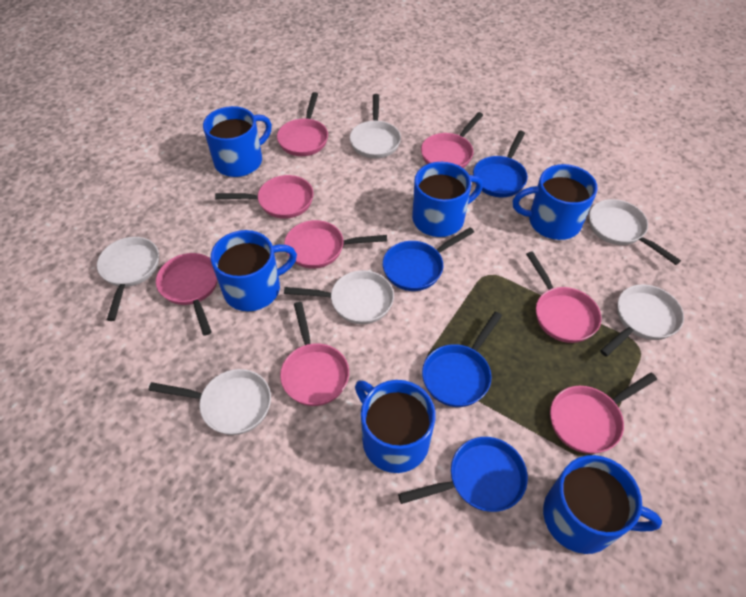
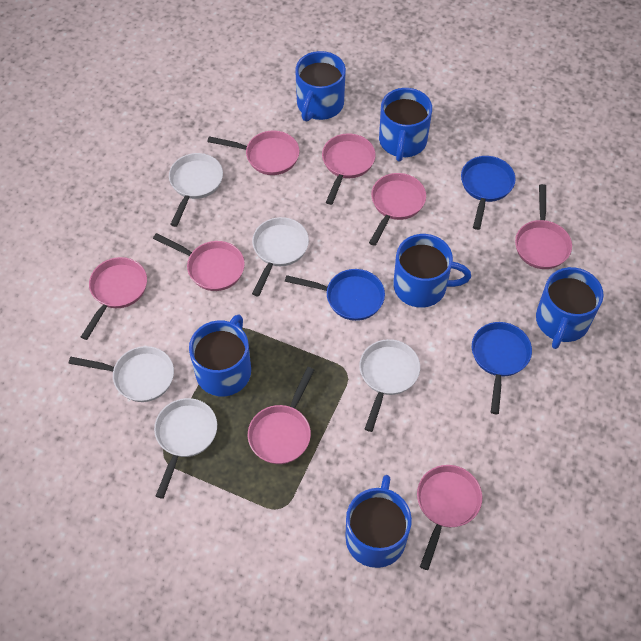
blue pan: 4 -> 3
white pan: 6 -> 5

